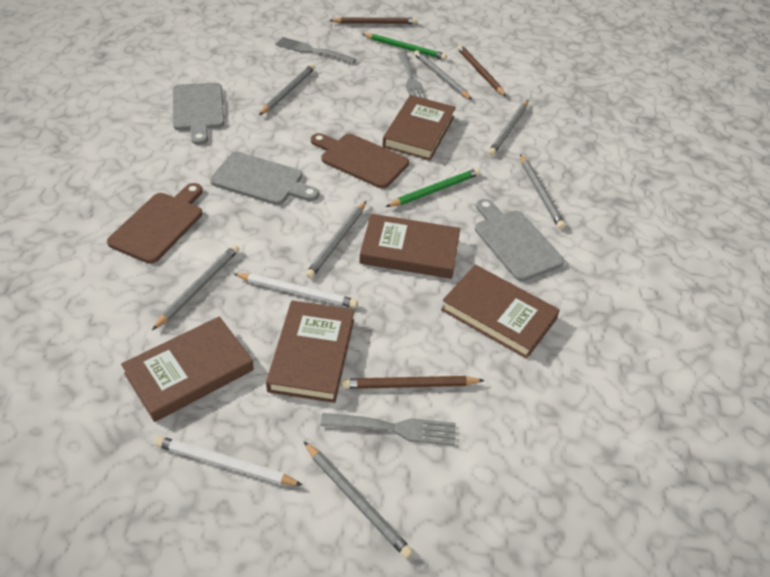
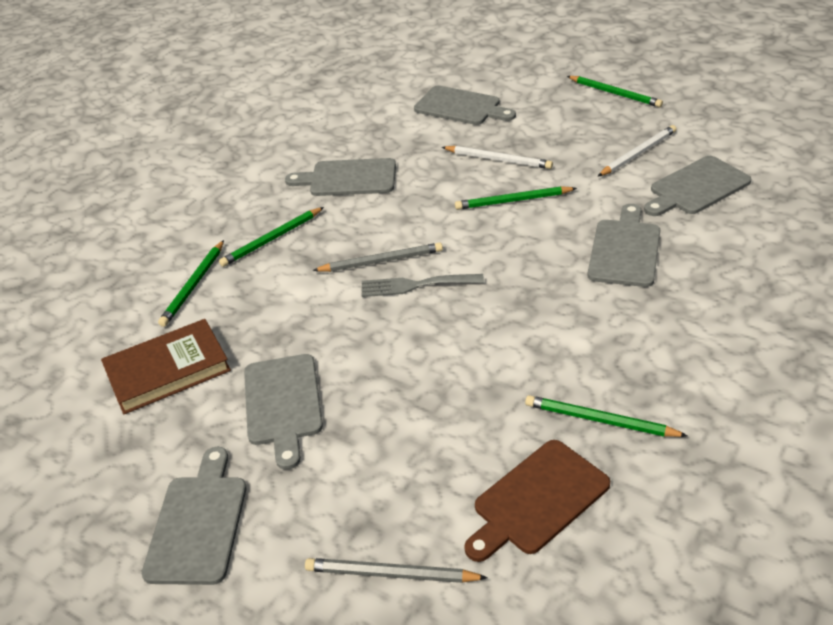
brown book: 5 -> 1
brown cutting board: 2 -> 1
brown pencil: 3 -> 0
green pencil: 2 -> 5
grey cutting board: 3 -> 6
grey fork: 3 -> 1
grey pencil: 7 -> 2

